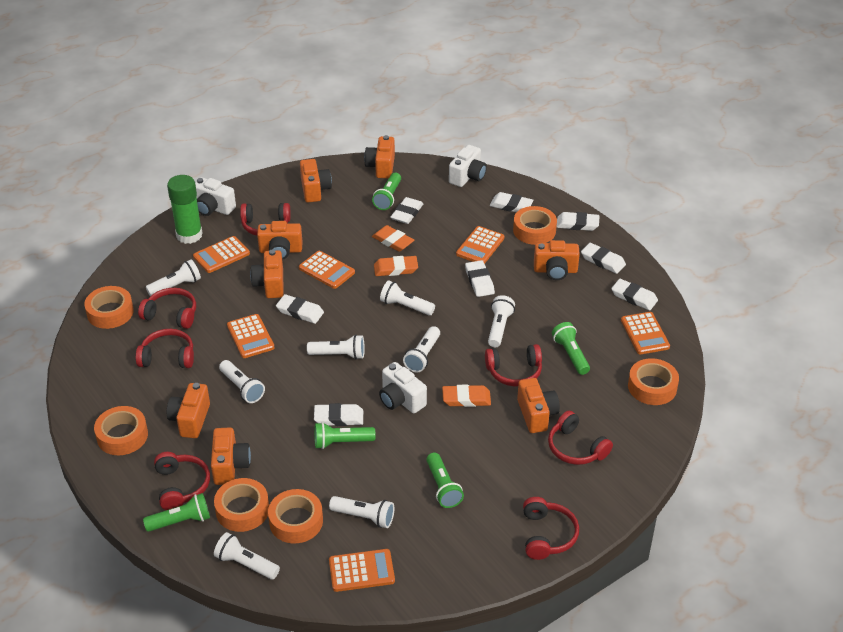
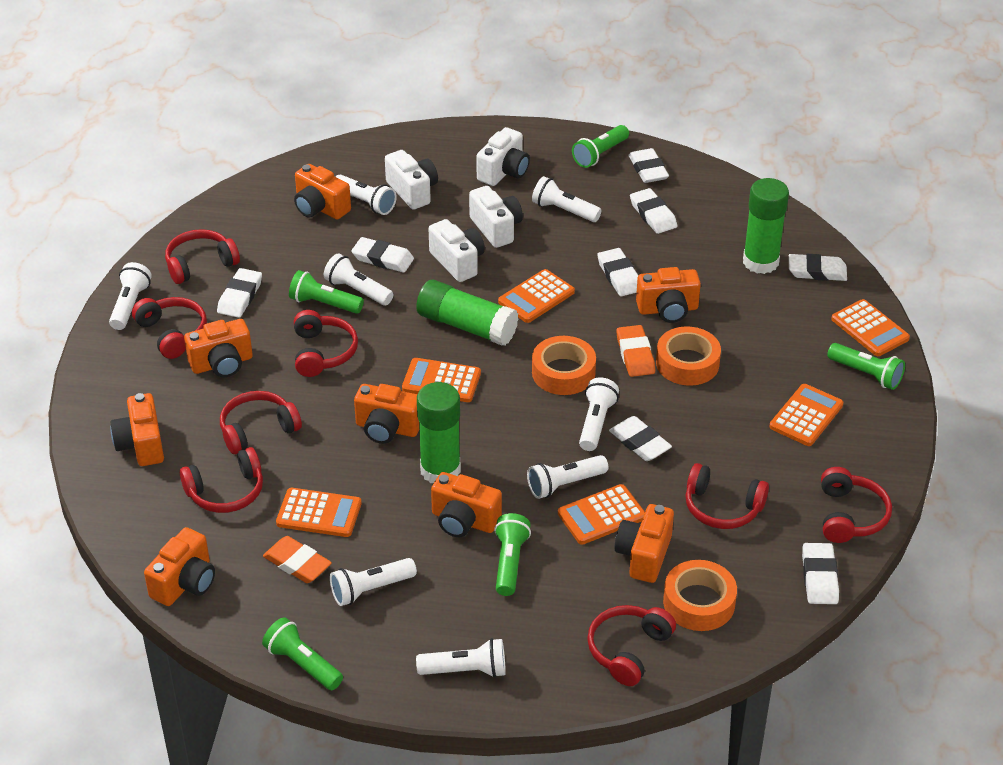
green glue stick: 1 -> 3
orange eraser: 3 -> 2
orange tape: 6 -> 3
red headphones: 7 -> 8
white camera: 3 -> 4

